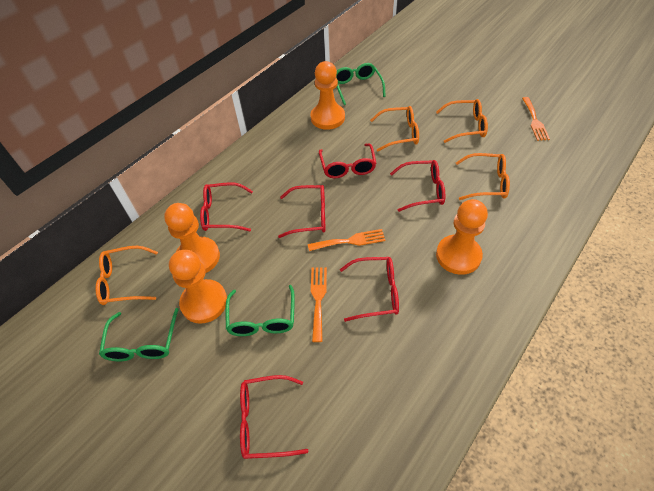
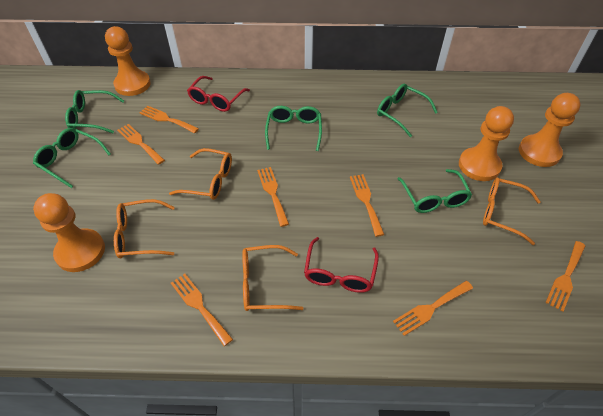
green glasses: 3 -> 5
orange fork: 3 -> 7
red glasses: 6 -> 2

